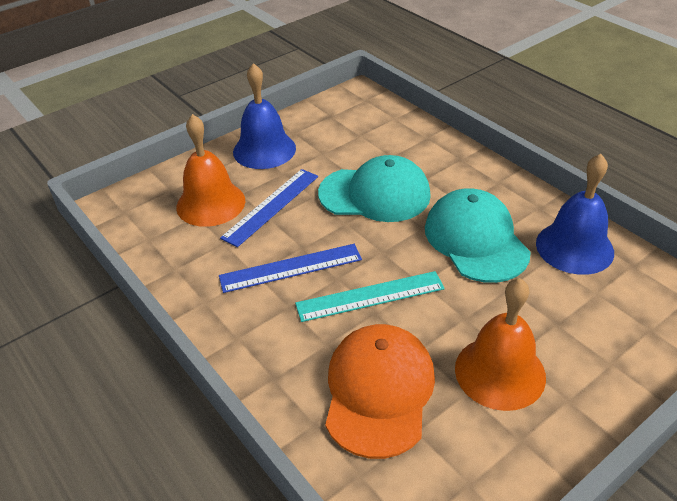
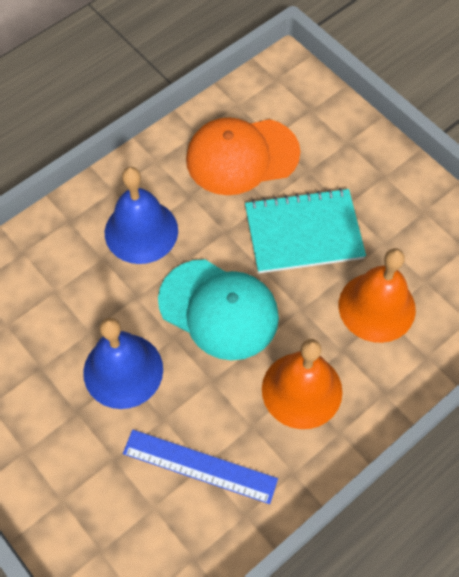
blue ruler: 2 -> 1
turquoise cap: 2 -> 1
turquoise notebook: 0 -> 1
turquoise ruler: 1 -> 0

